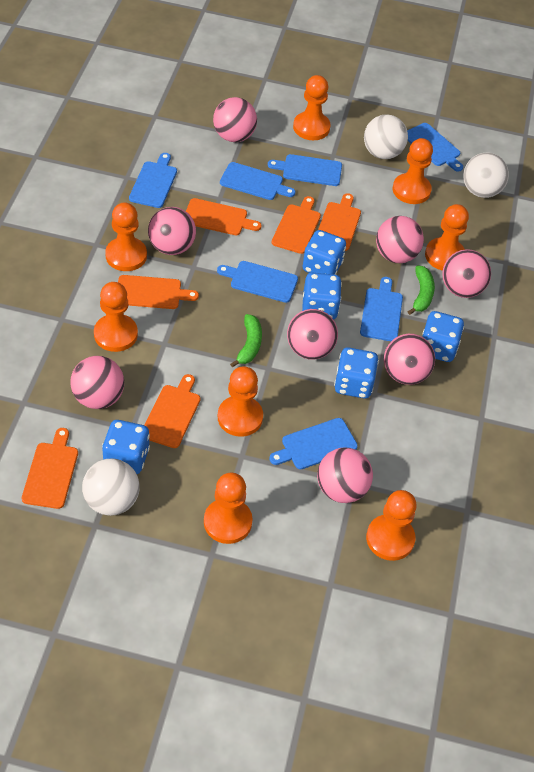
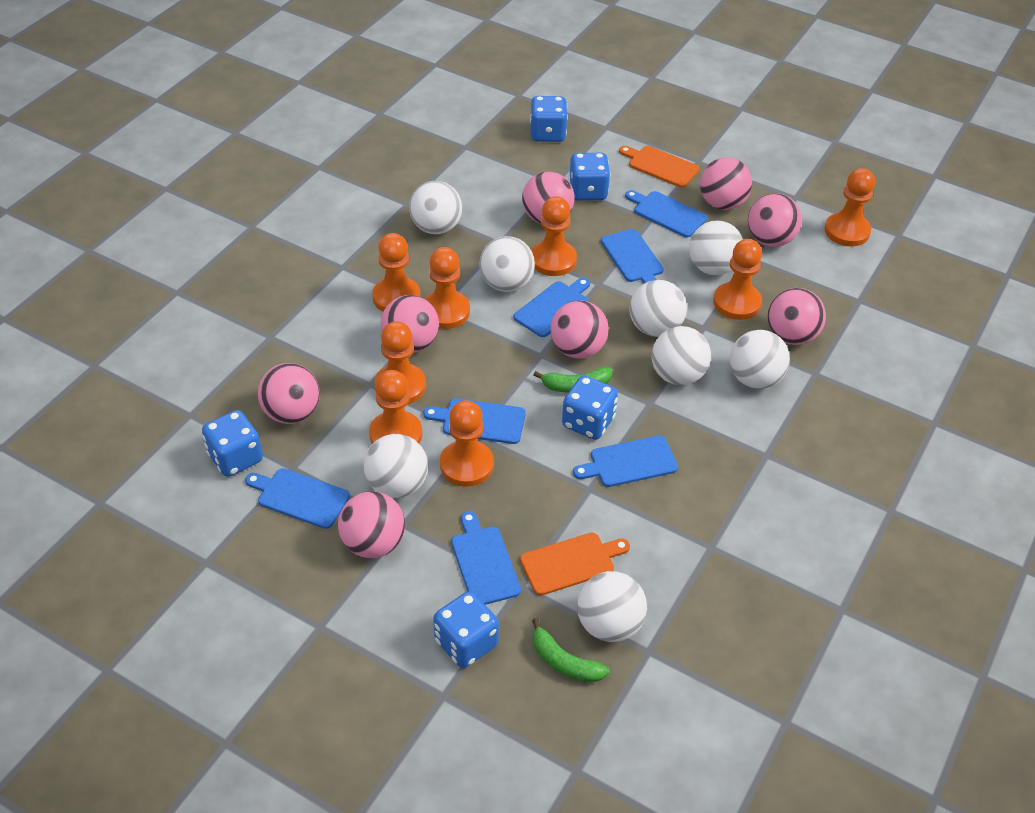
orange cutting board: 6 -> 2
white ball: 3 -> 8

